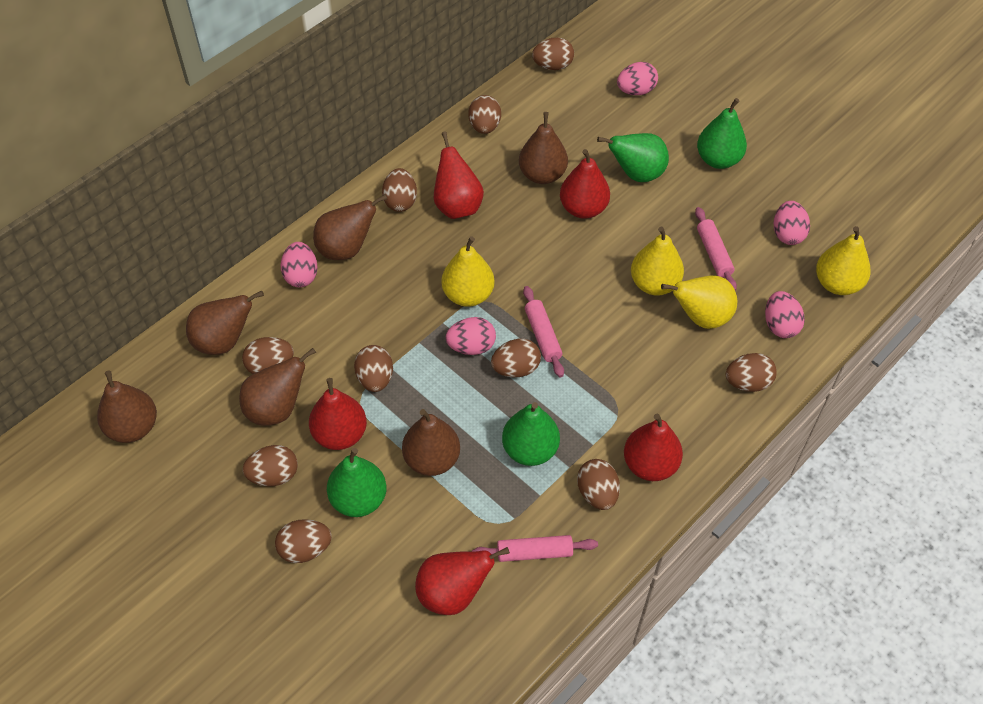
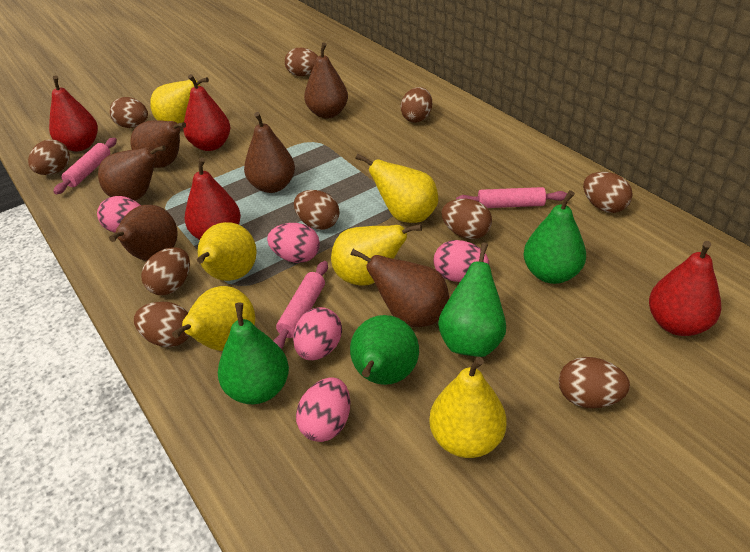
red pear: 5 -> 4
yellow pear: 4 -> 6

